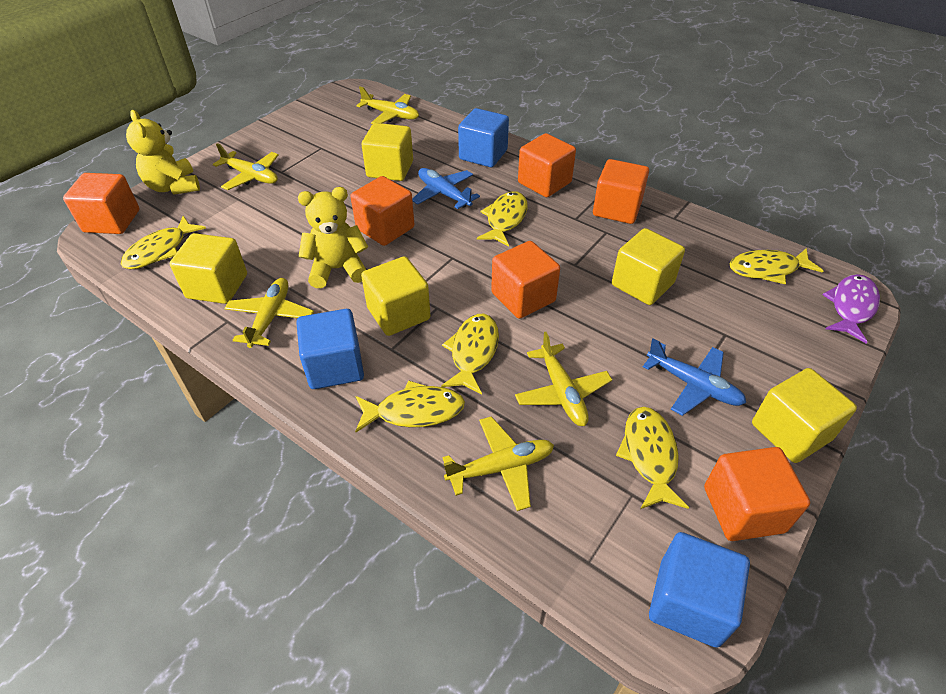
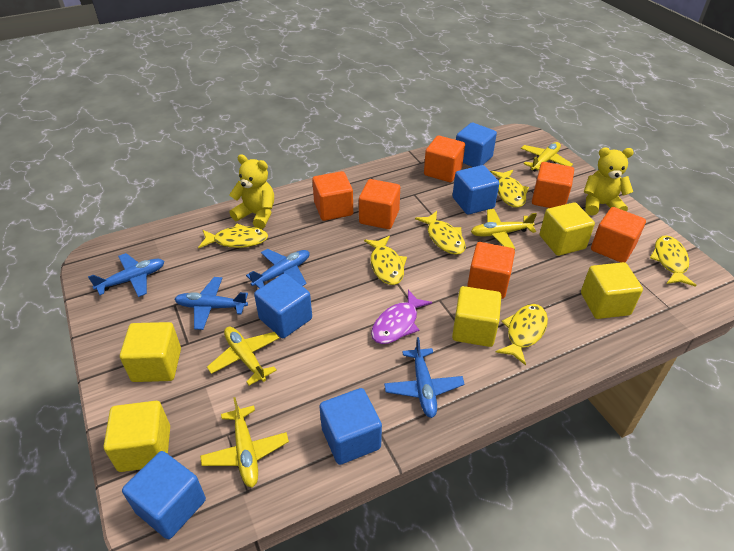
blue cube: 3 -> 5
blue plane: 2 -> 4
yellow plane: 5 -> 4

